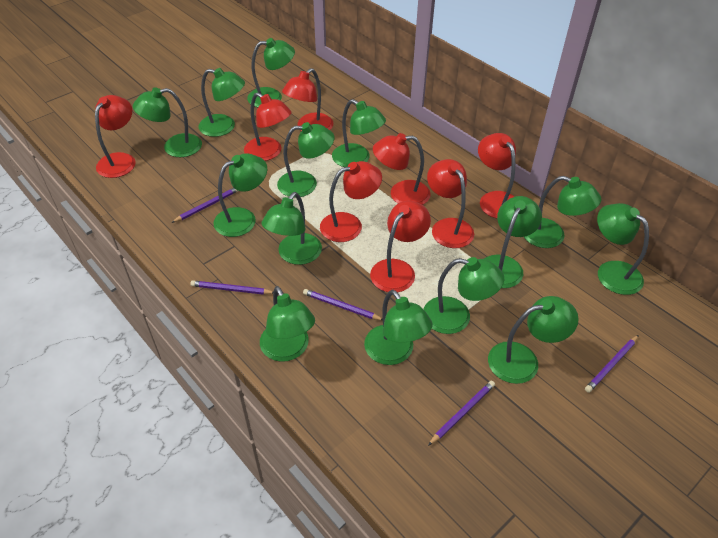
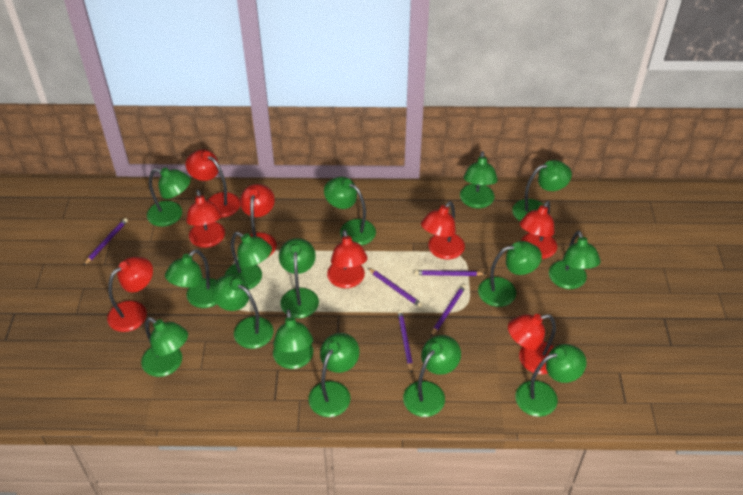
green lamp: 14 -> 15

